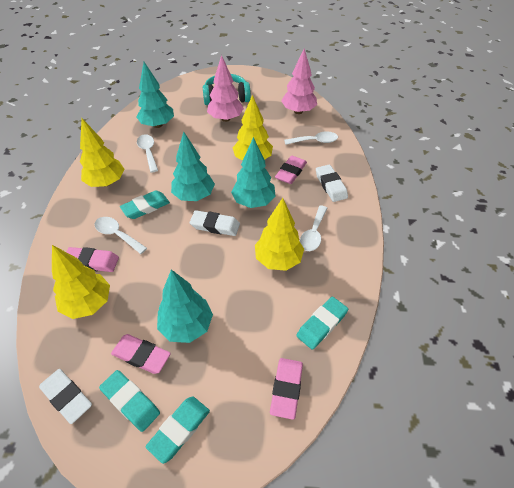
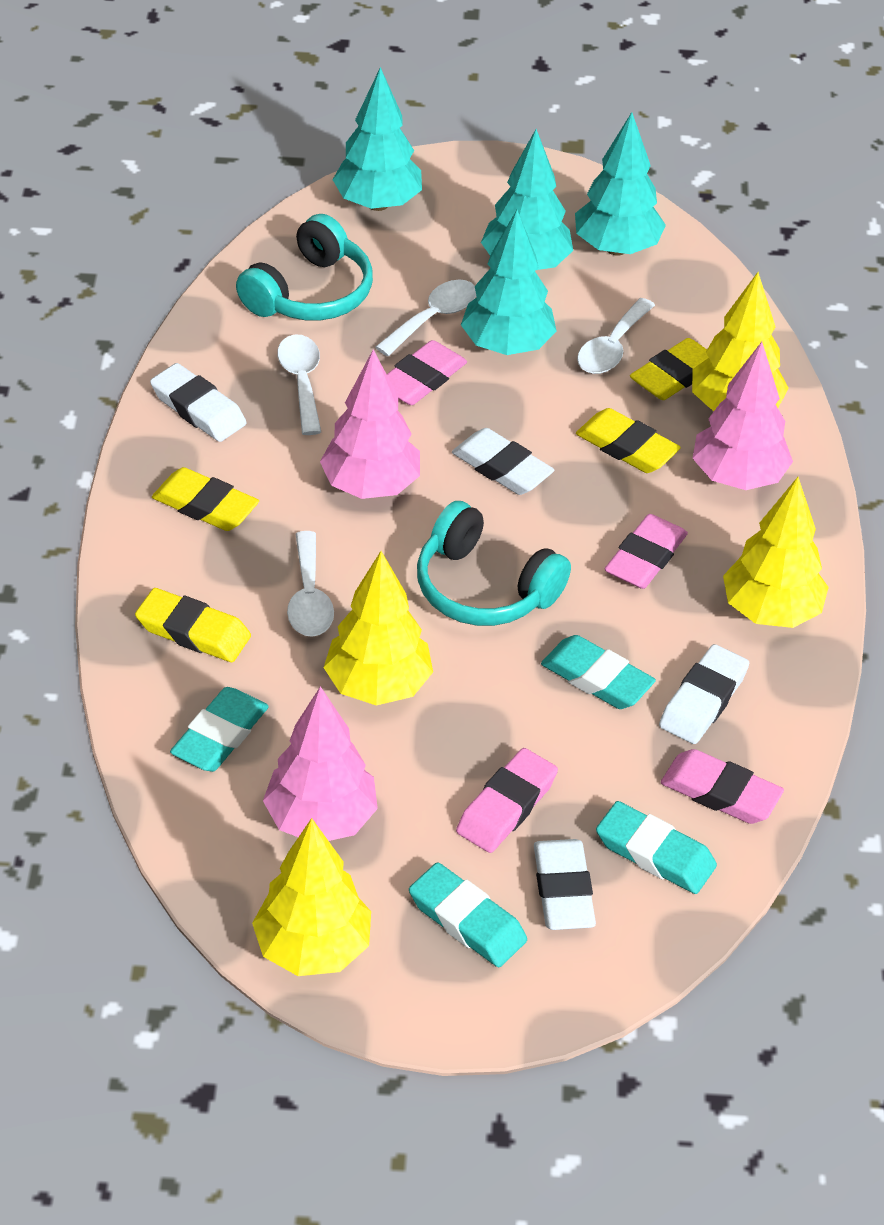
pink tree: 2 -> 3
turquoise headphones: 1 -> 2
white eraser: 3 -> 4
yellow eraser: 0 -> 4

